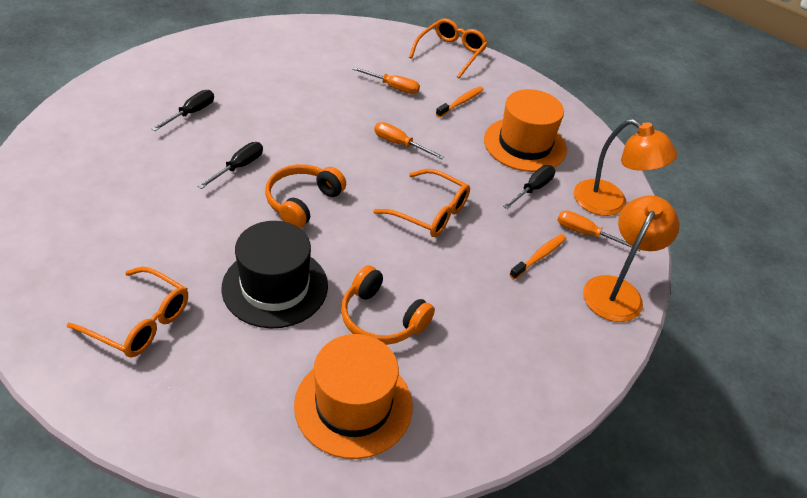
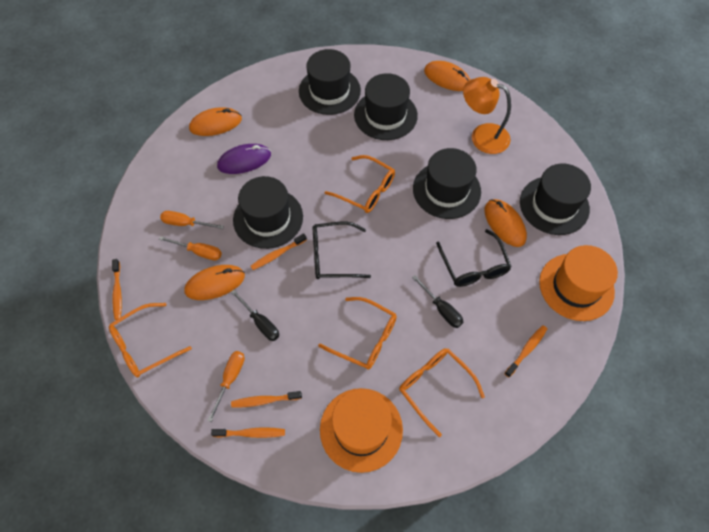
black glasses: 0 -> 2
black hat: 1 -> 5
black screwdriver: 3 -> 2
orange glasses: 3 -> 4
orange headphones: 2 -> 0
orange lamp: 2 -> 1
orange mouse: 0 -> 4
orange toothbrush: 2 -> 5
purple mouse: 0 -> 1

